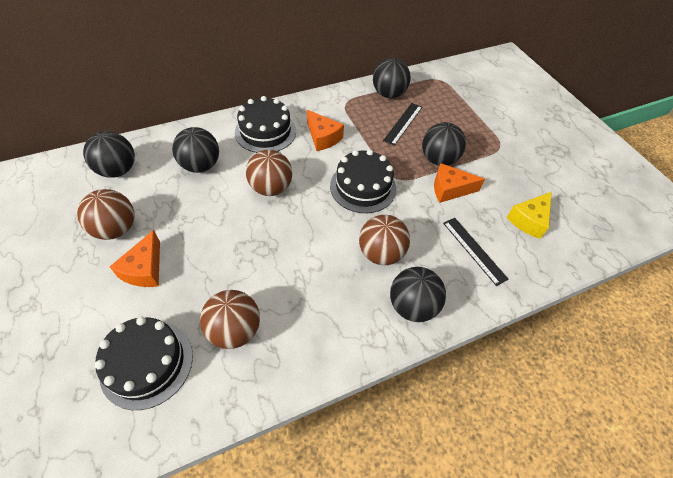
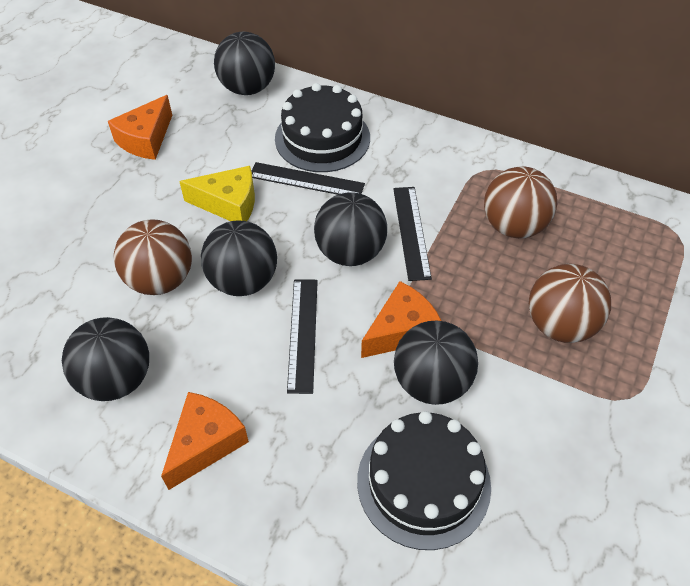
black cake: 3 -> 2
black ruler: 2 -> 3
brown ball: 4 -> 3

